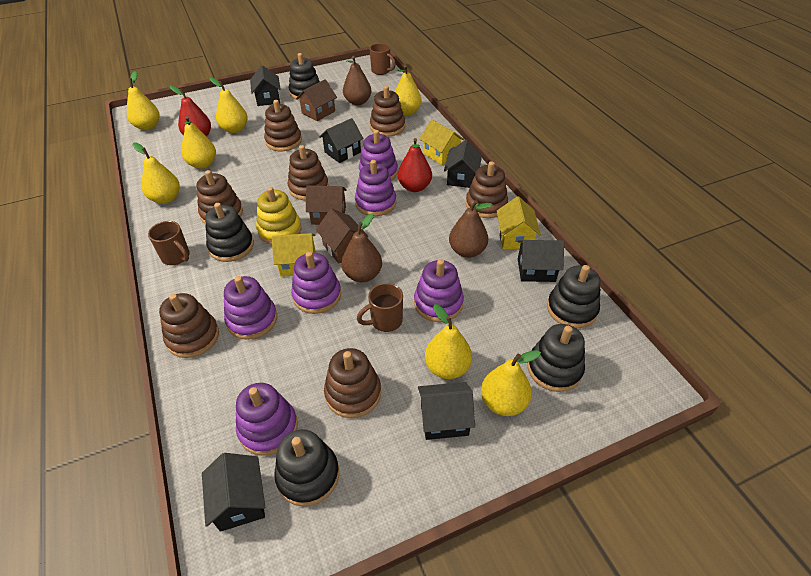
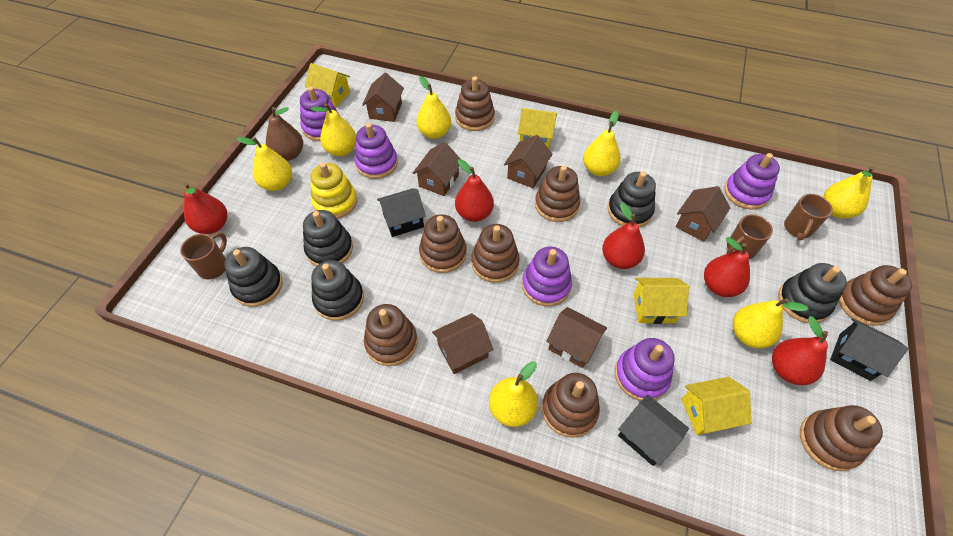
black house: 6 -> 3
brown house: 3 -> 6
brown pear: 3 -> 1
brown stacking toy: 7 -> 8
purple stacking toy: 6 -> 5
red pear: 2 -> 5
yellow house: 3 -> 4

